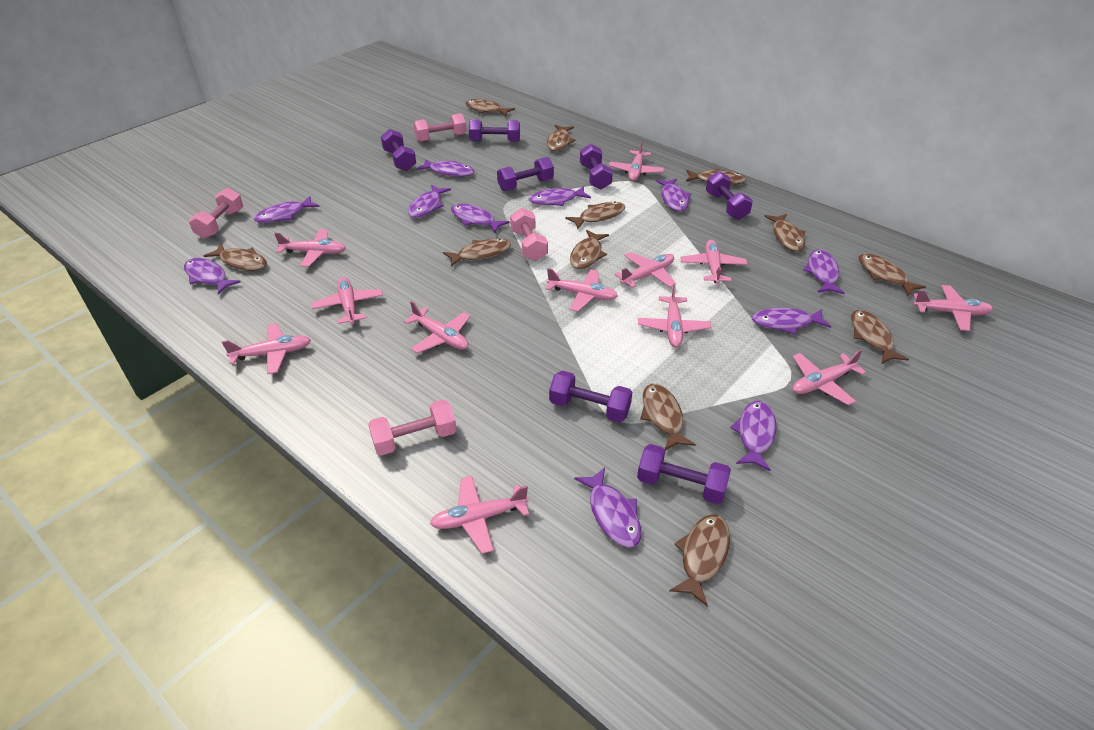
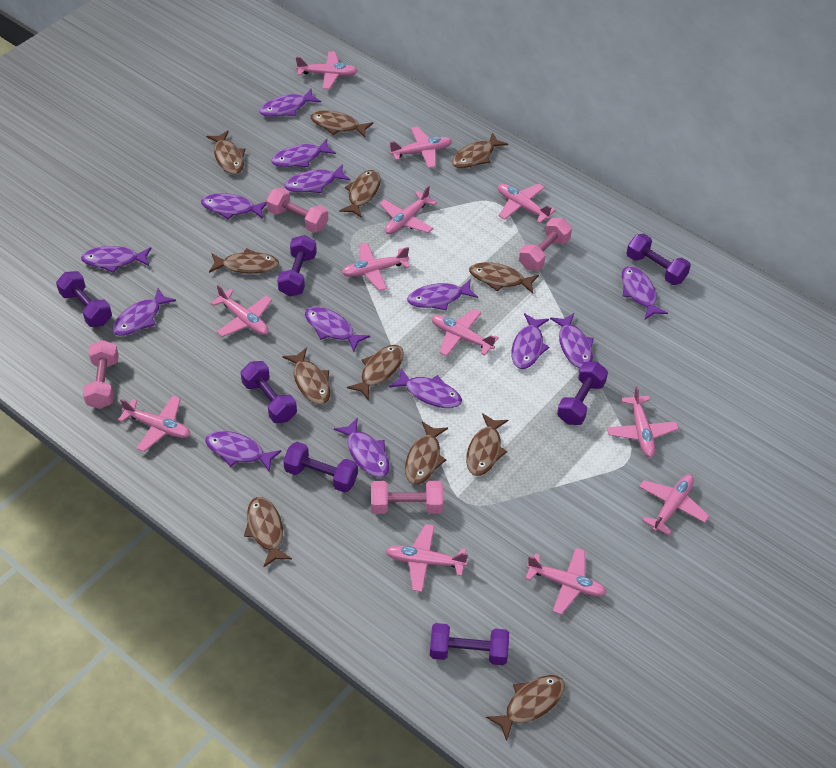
purple fish: 11 -> 14

